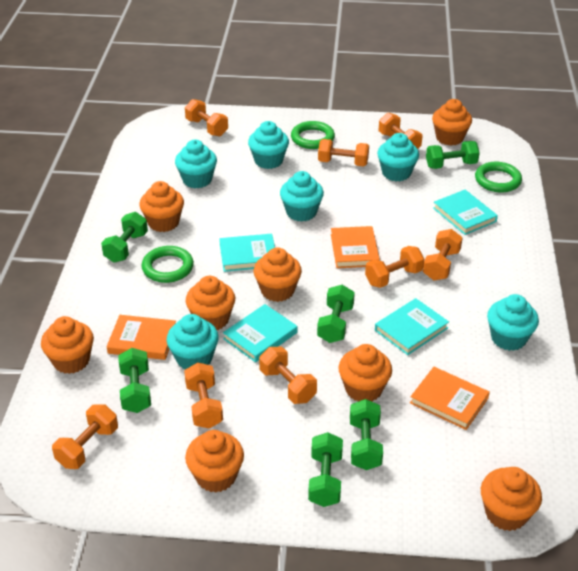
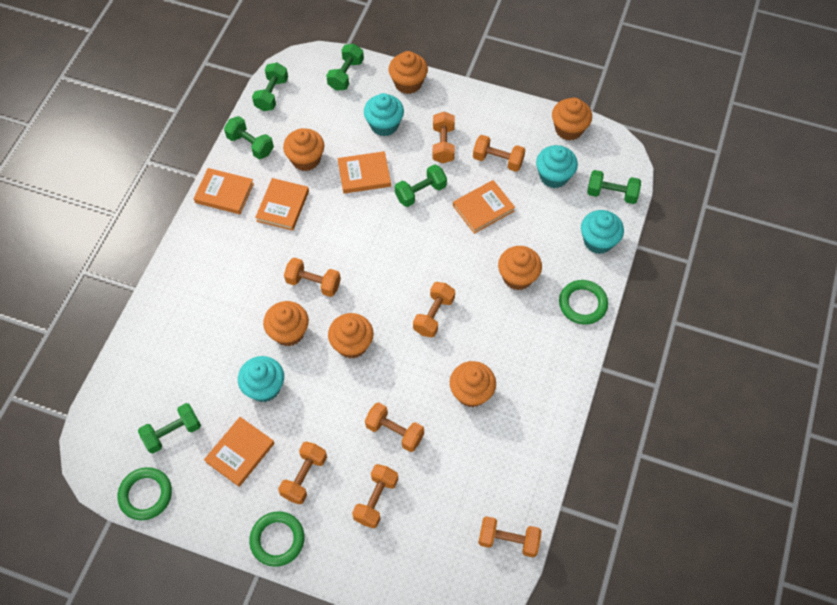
orange book: 3 -> 5
orange cupcake: 8 -> 7
turquoise book: 4 -> 0
turquoise cupcake: 6 -> 4

